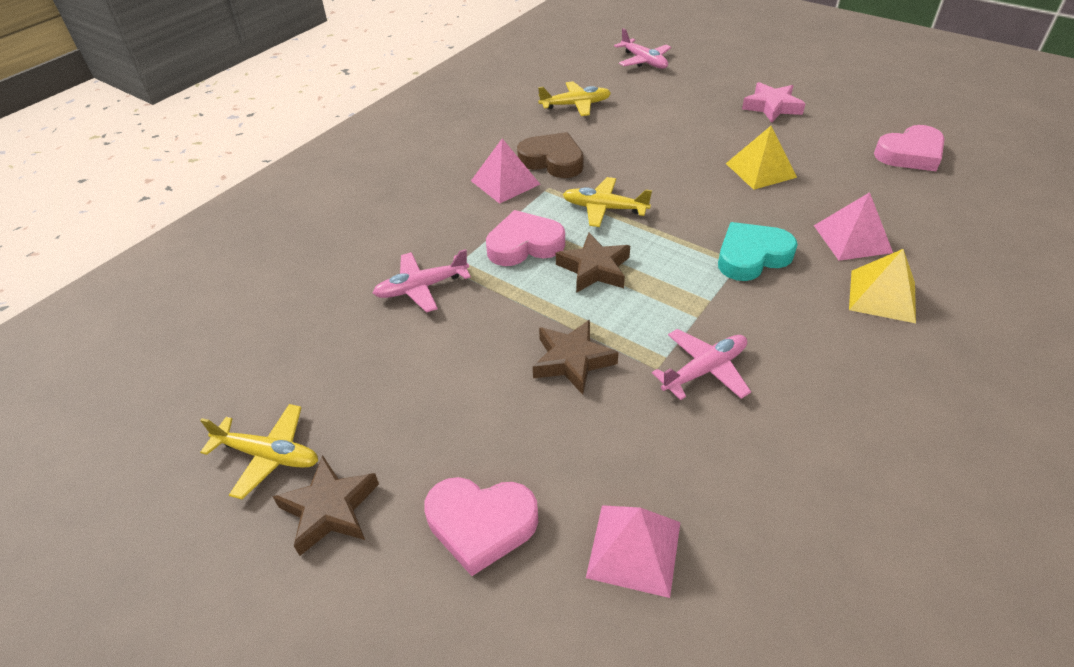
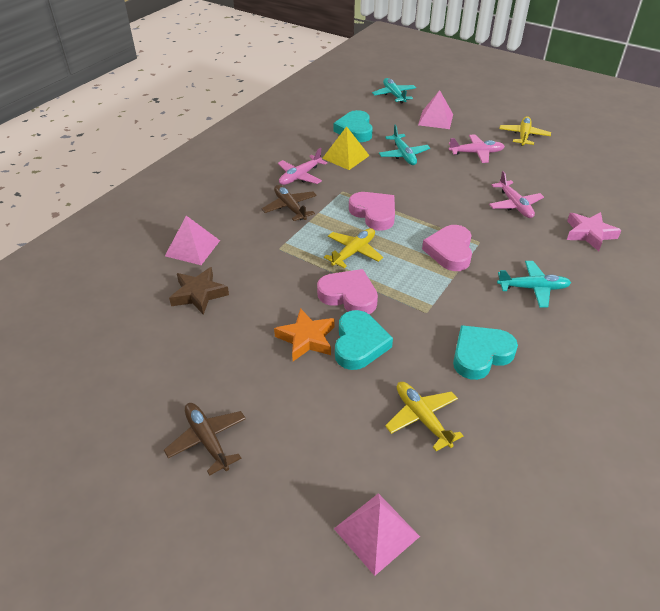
brown heart: 1 -> 0
brown plane: 0 -> 2
brown star: 3 -> 1
orange star: 0 -> 1
turquoise heart: 1 -> 3
turquoise plane: 0 -> 3
yellow pyramid: 2 -> 1

